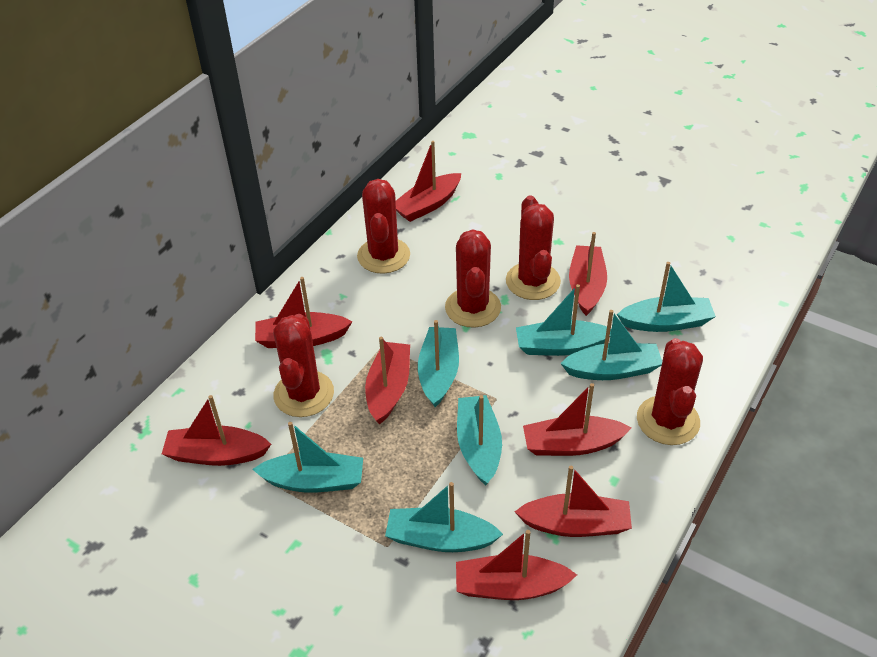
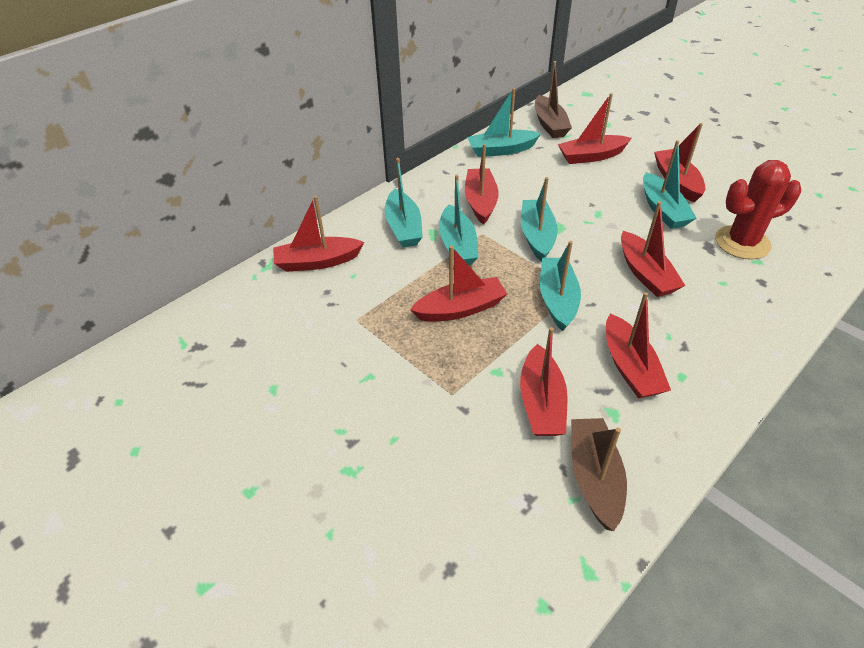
brown boat: 0 -> 2
red cactus: 5 -> 1
turquoise boat: 7 -> 6

